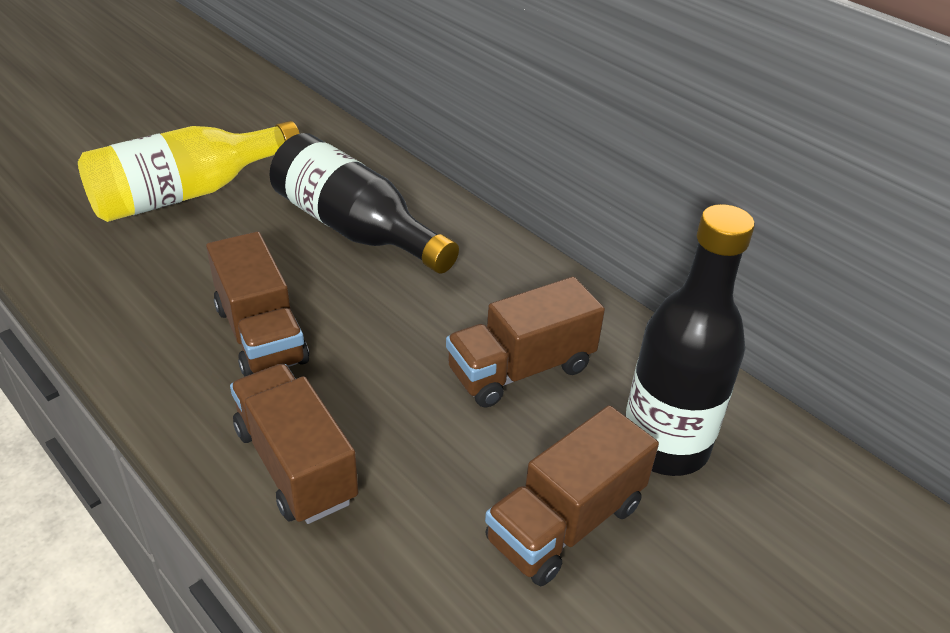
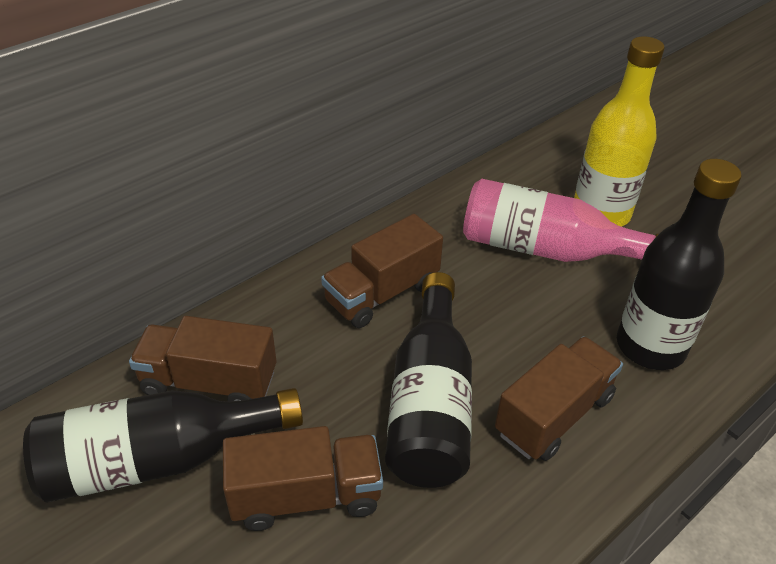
black bottle: 2 -> 3
pink bottle: 0 -> 1

